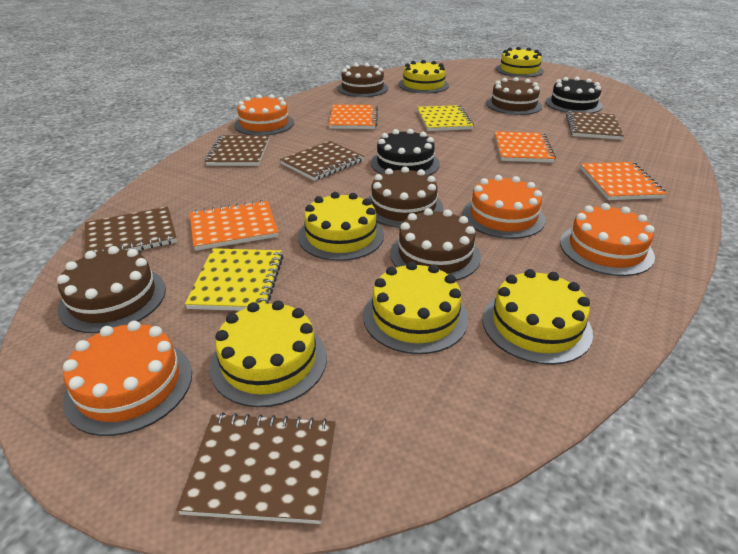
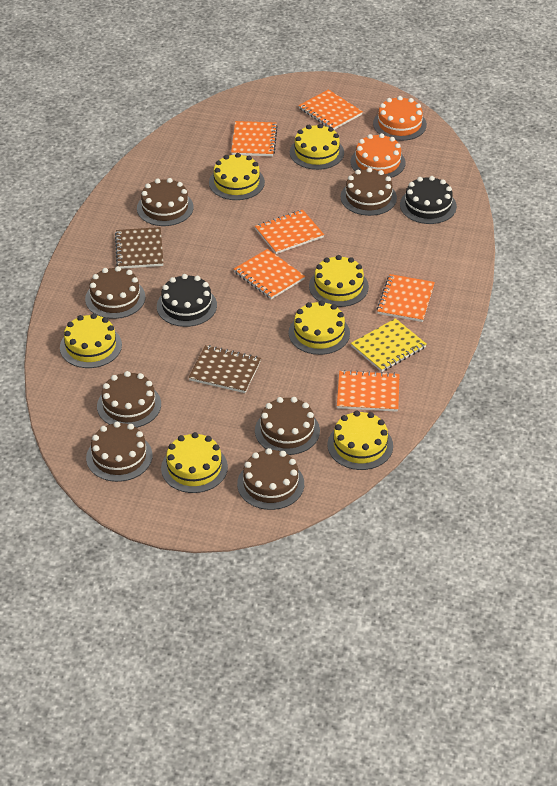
brown cake: 5 -> 7
brown notebook: 5 -> 2
orange cake: 4 -> 2
orange notebook: 4 -> 6
yellow cake: 6 -> 7
yellow notebook: 2 -> 1

